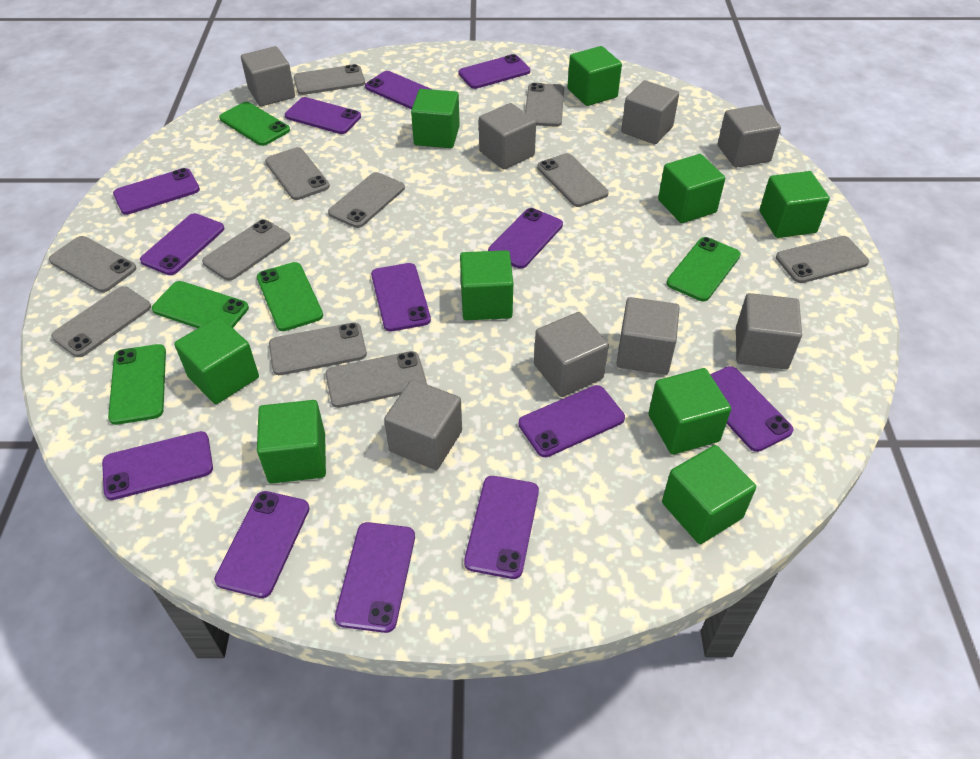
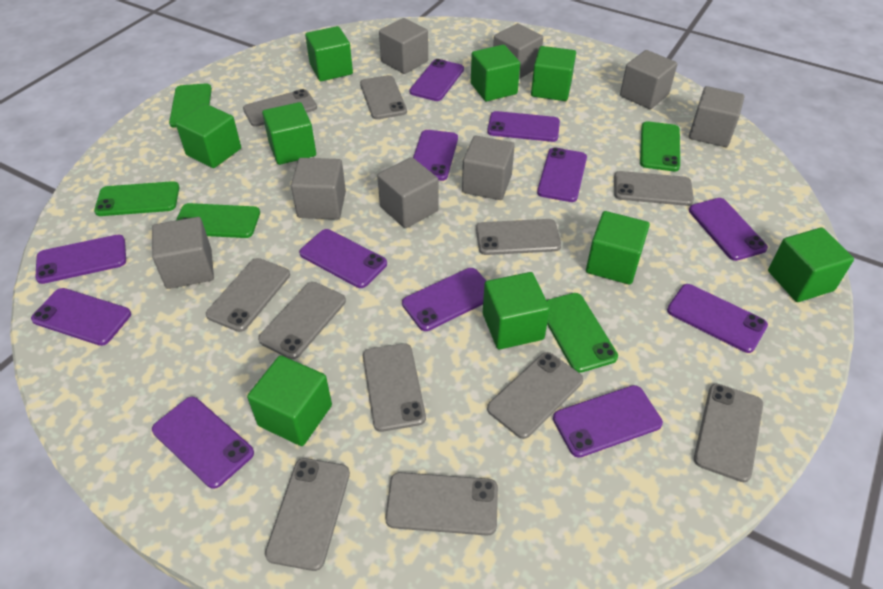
purple phone: 13 -> 12

